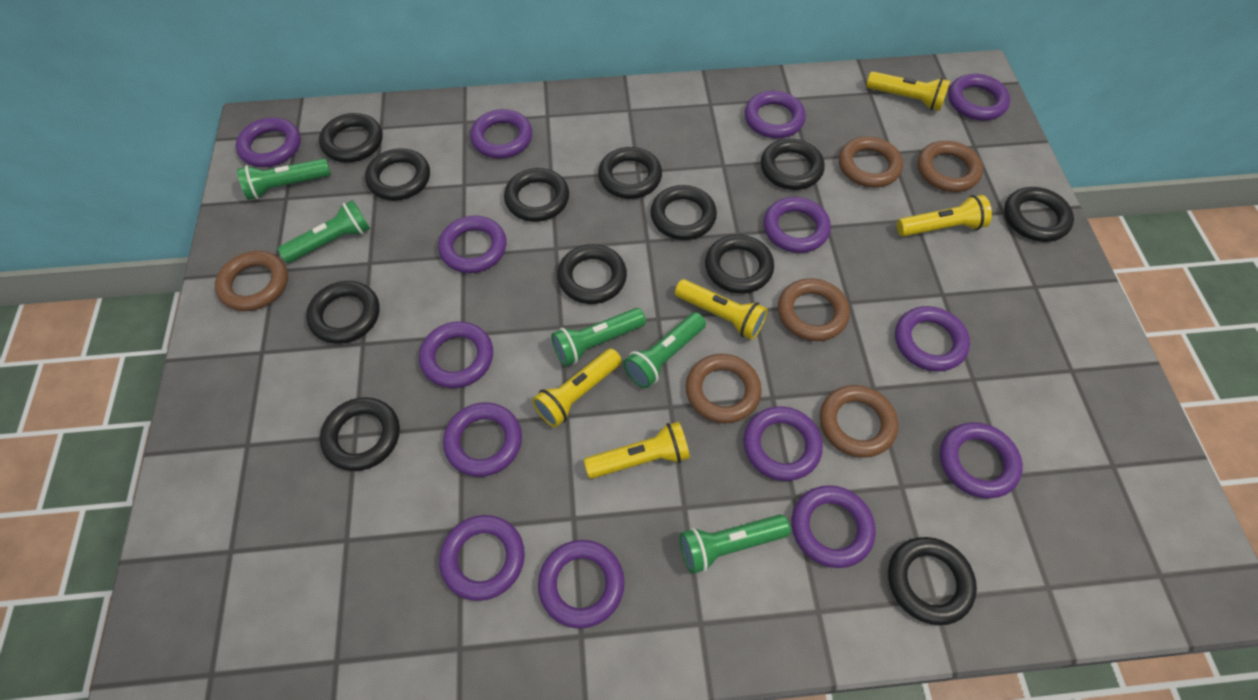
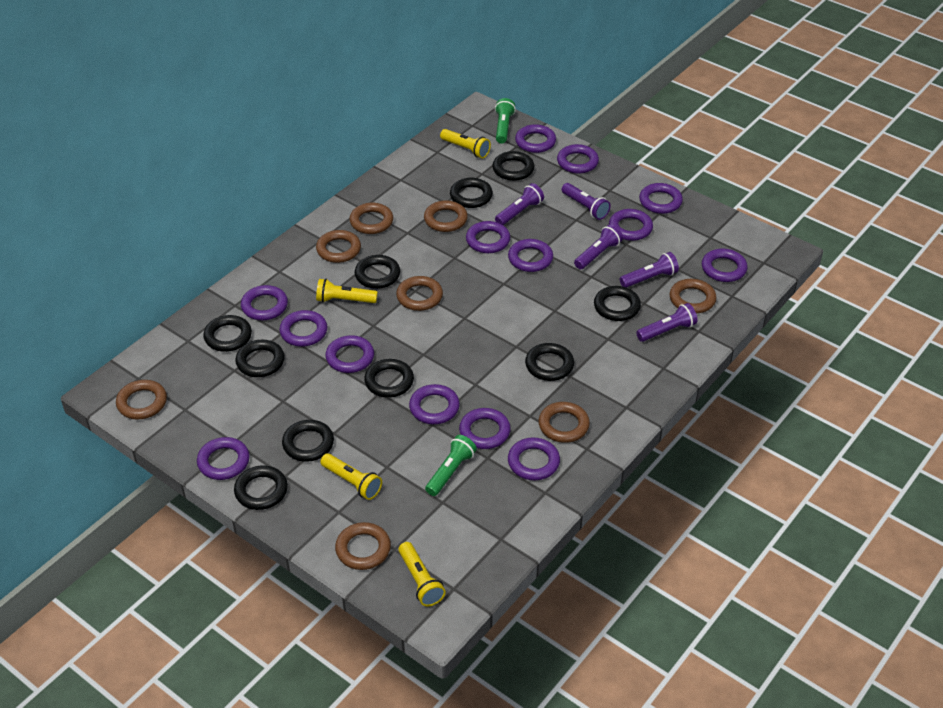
black ring: 12 -> 10
brown ring: 6 -> 8
green flashlight: 5 -> 2
purple flashlight: 0 -> 5
yellow flashlight: 5 -> 4

